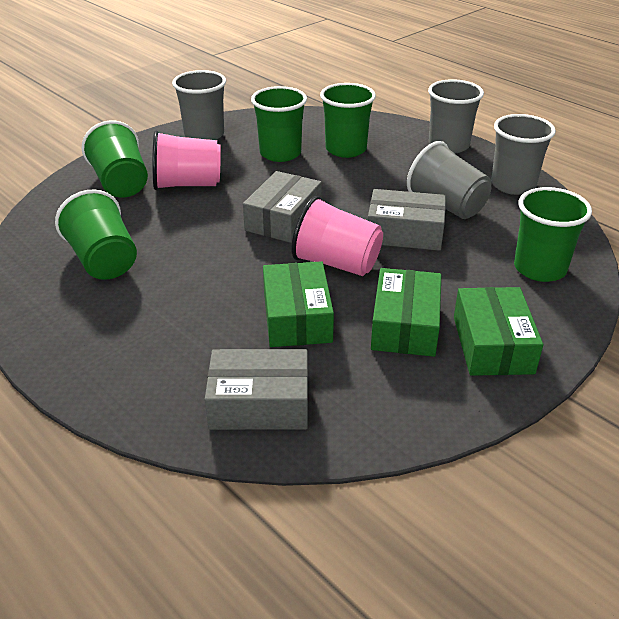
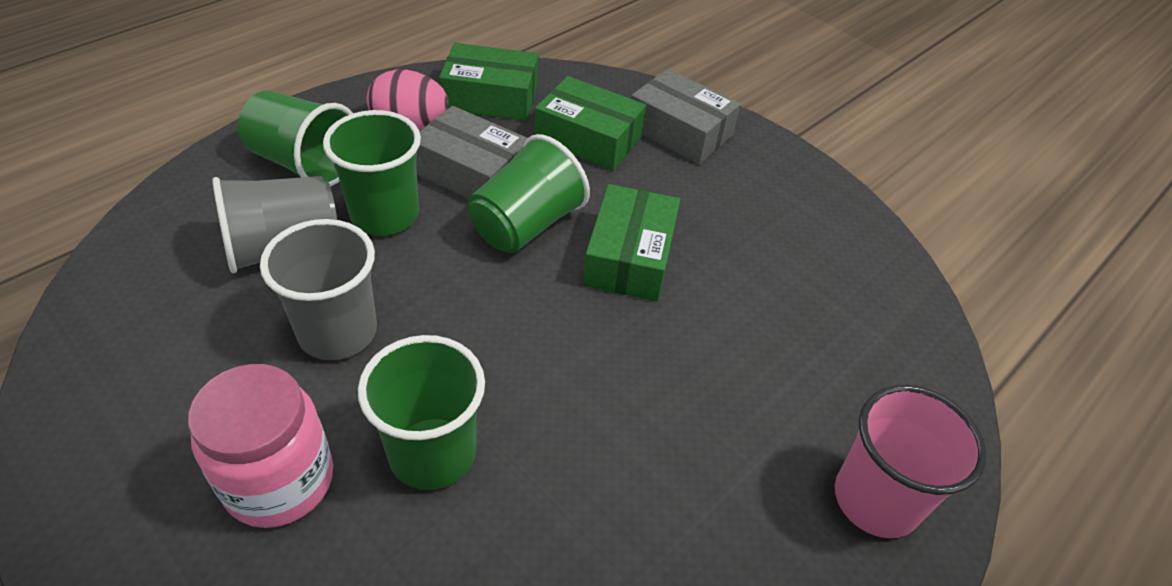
green cup: 5 -> 4
grey box: 3 -> 2
grey cup: 4 -> 2
pink cup: 2 -> 1
pink egg: 0 -> 1
pink jar: 0 -> 1

